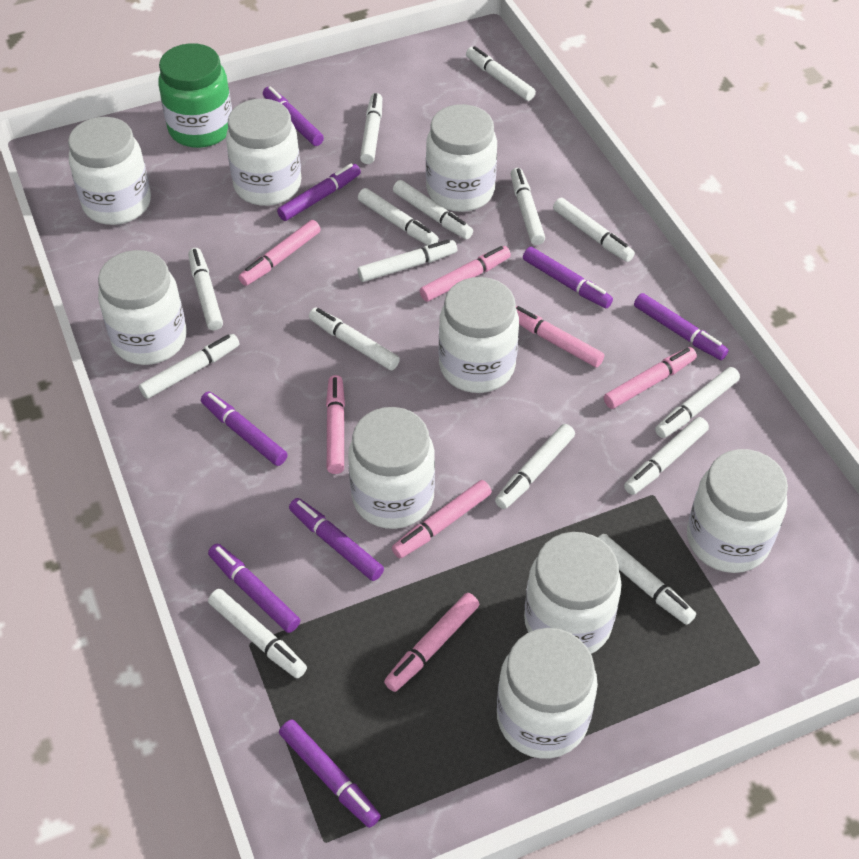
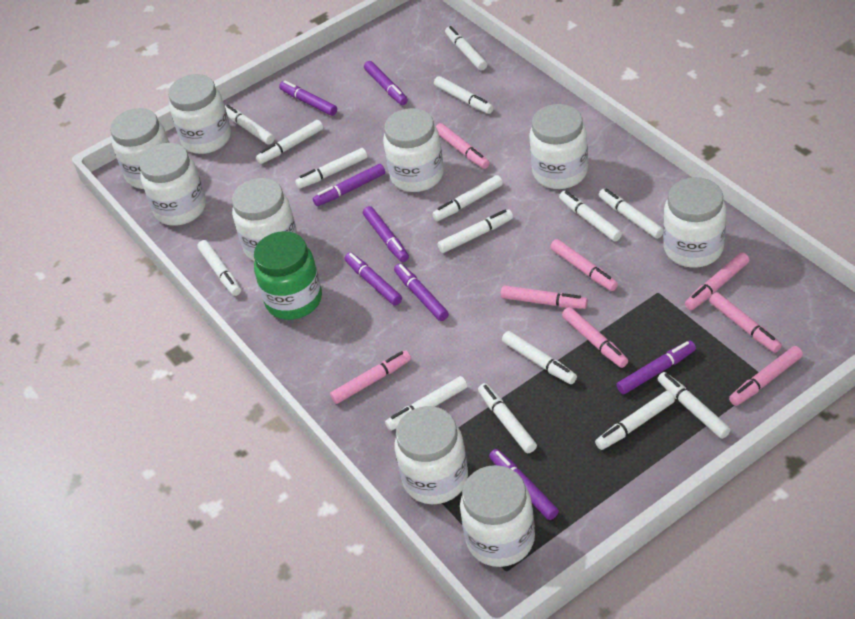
pink marker: 7 -> 8

